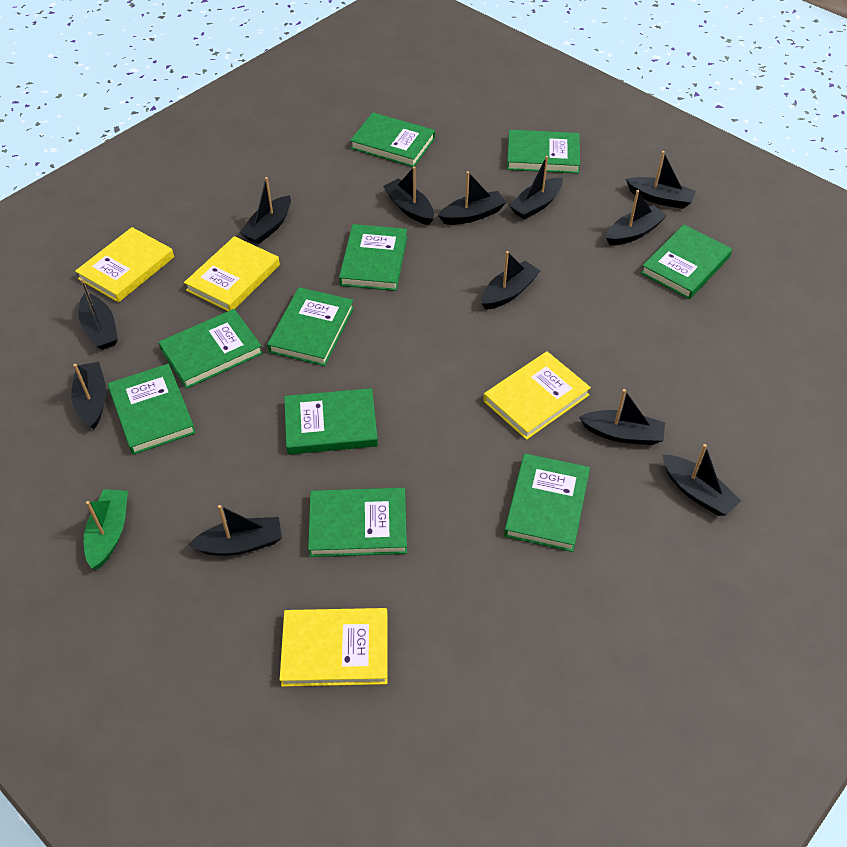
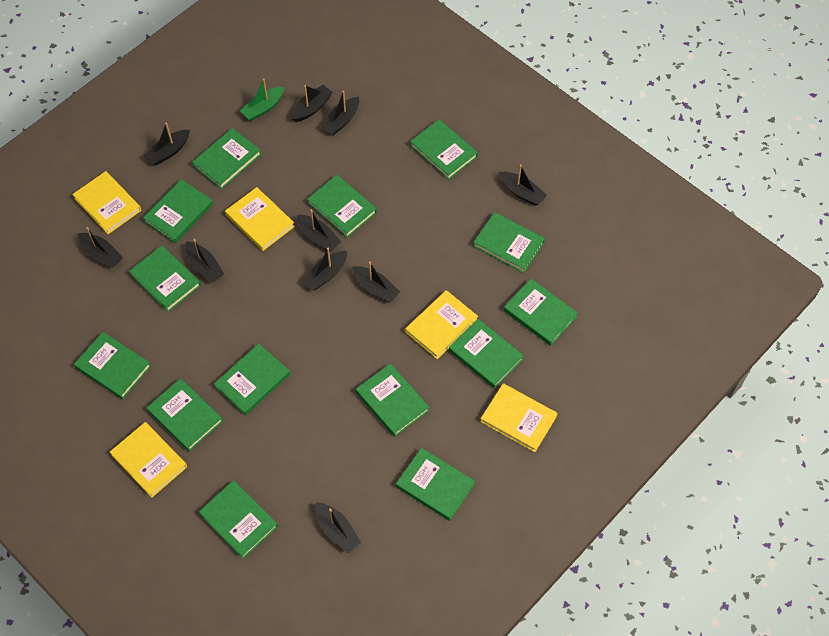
black boat: 12 -> 10
green book: 10 -> 14
yellow book: 4 -> 5

